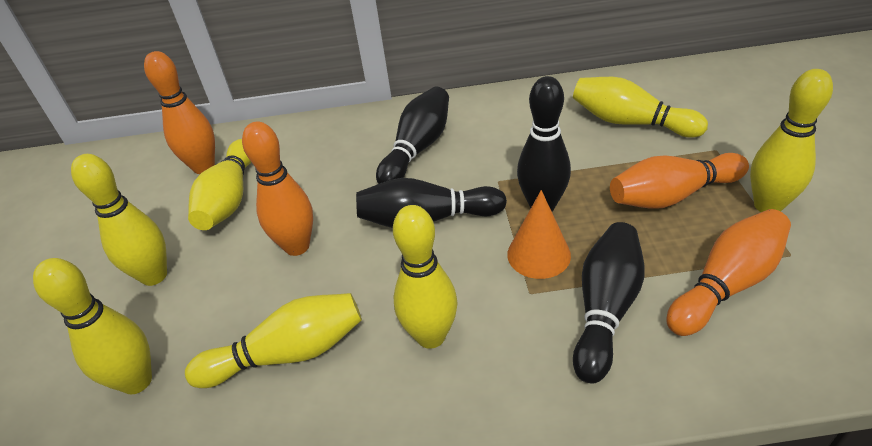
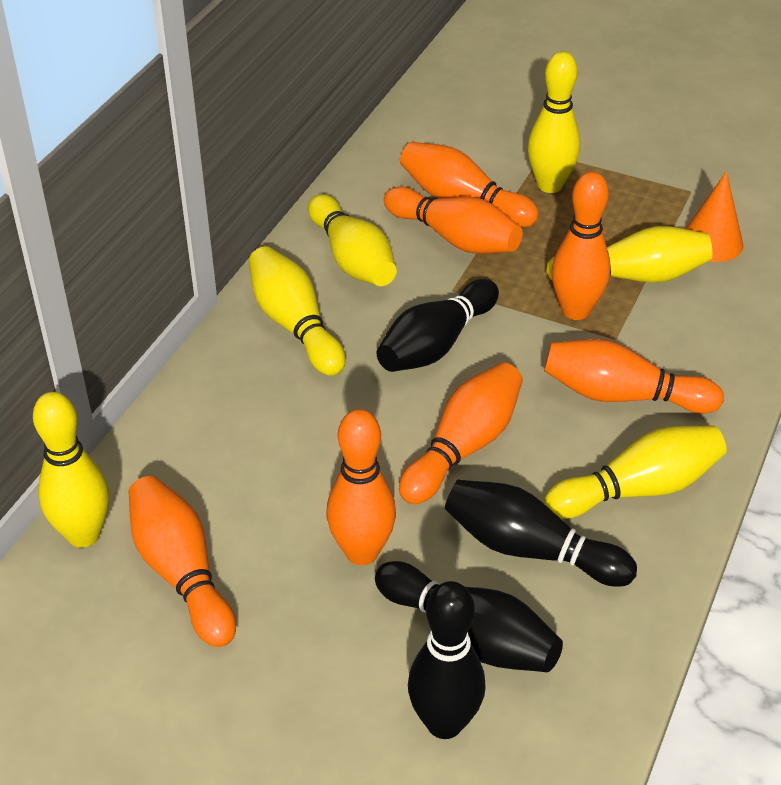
orange bowling pin: 4 -> 7
yellow bowling pin: 7 -> 6

